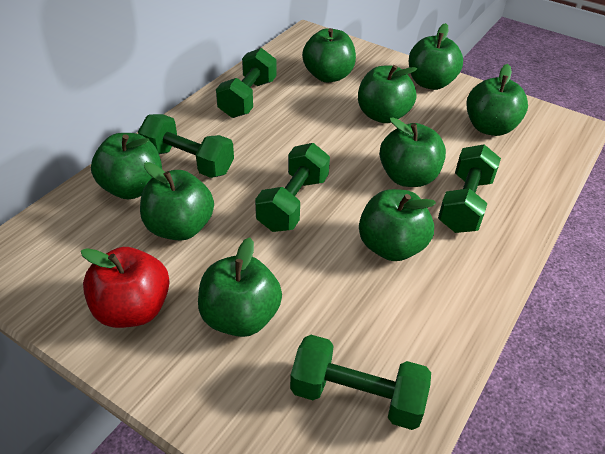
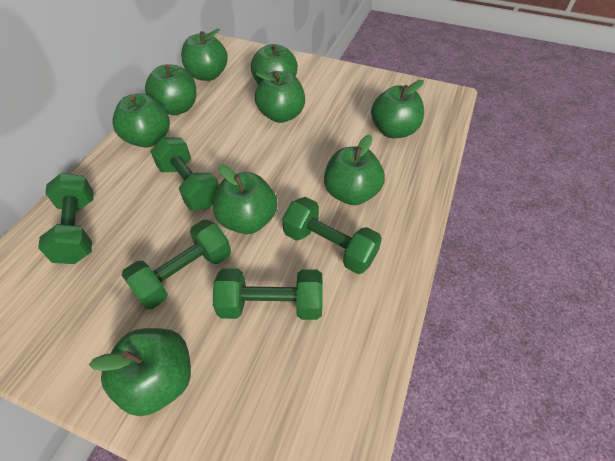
red apple: 1 -> 0

